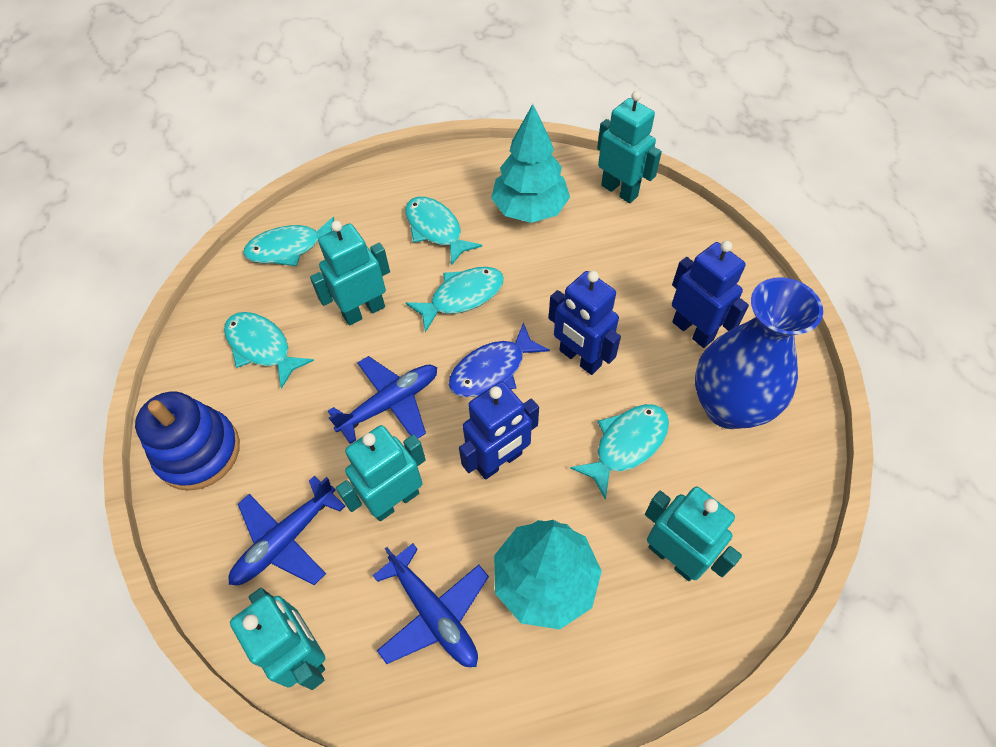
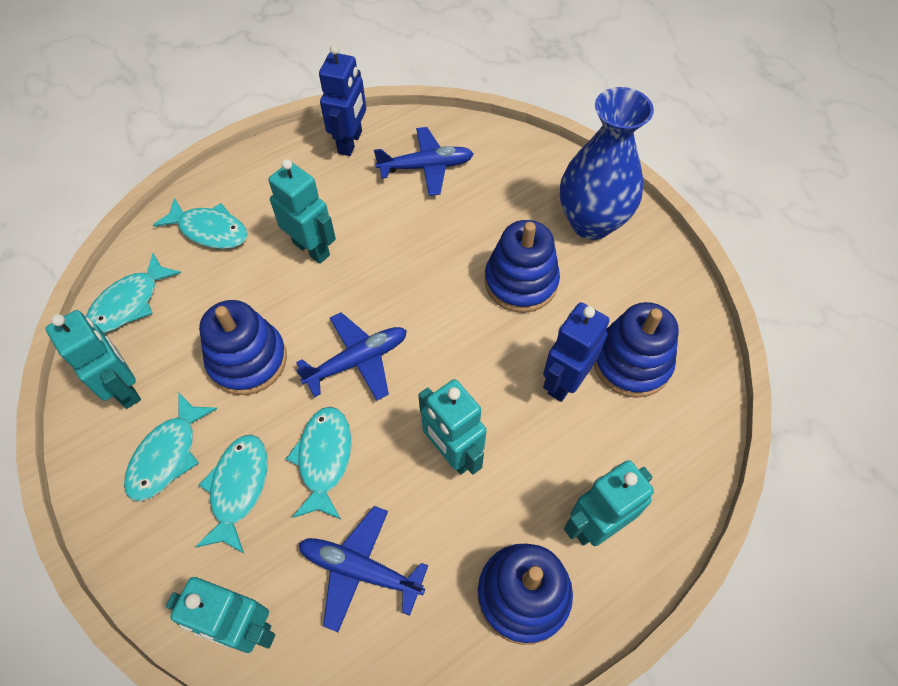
blue fish: 1 -> 0
blue robot: 3 -> 2
blue stacking toy: 1 -> 4
turquoise tree: 2 -> 0

